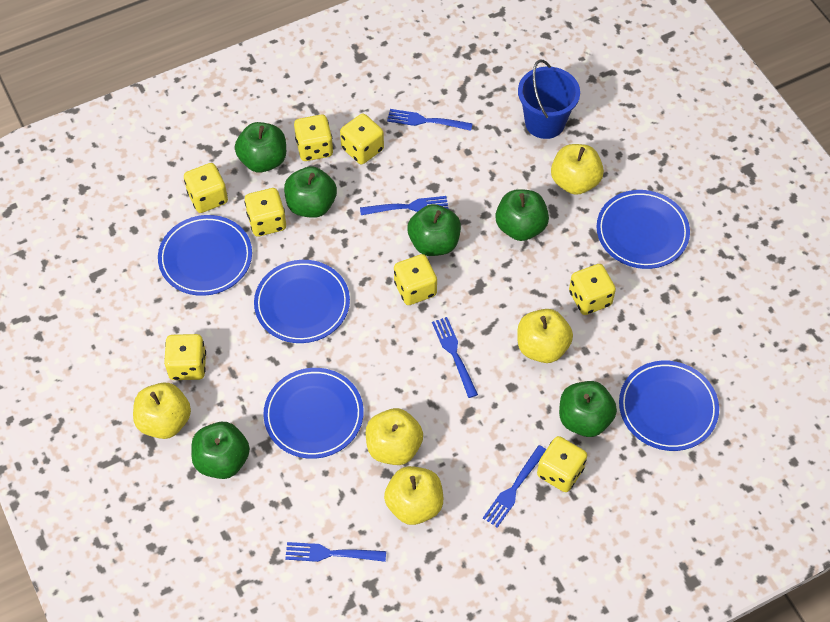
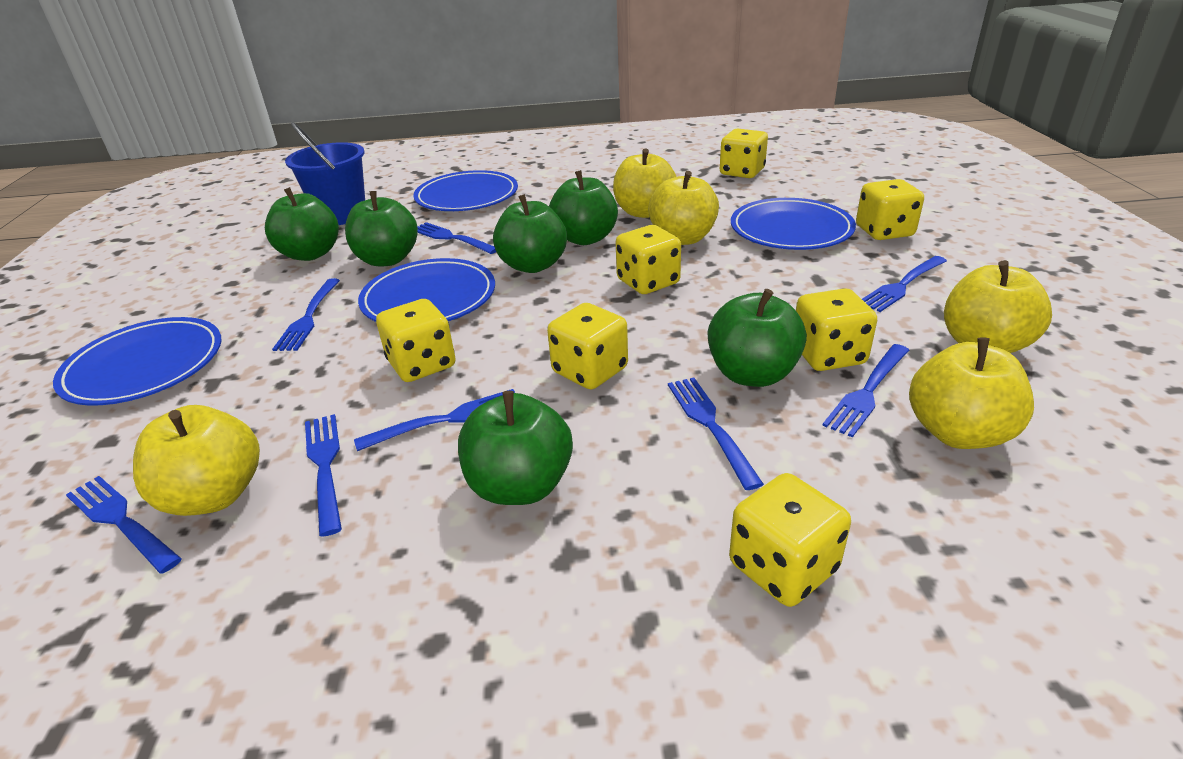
blue fork: 5 -> 8
blue plate: 5 -> 4
yellow dice: 8 -> 7

